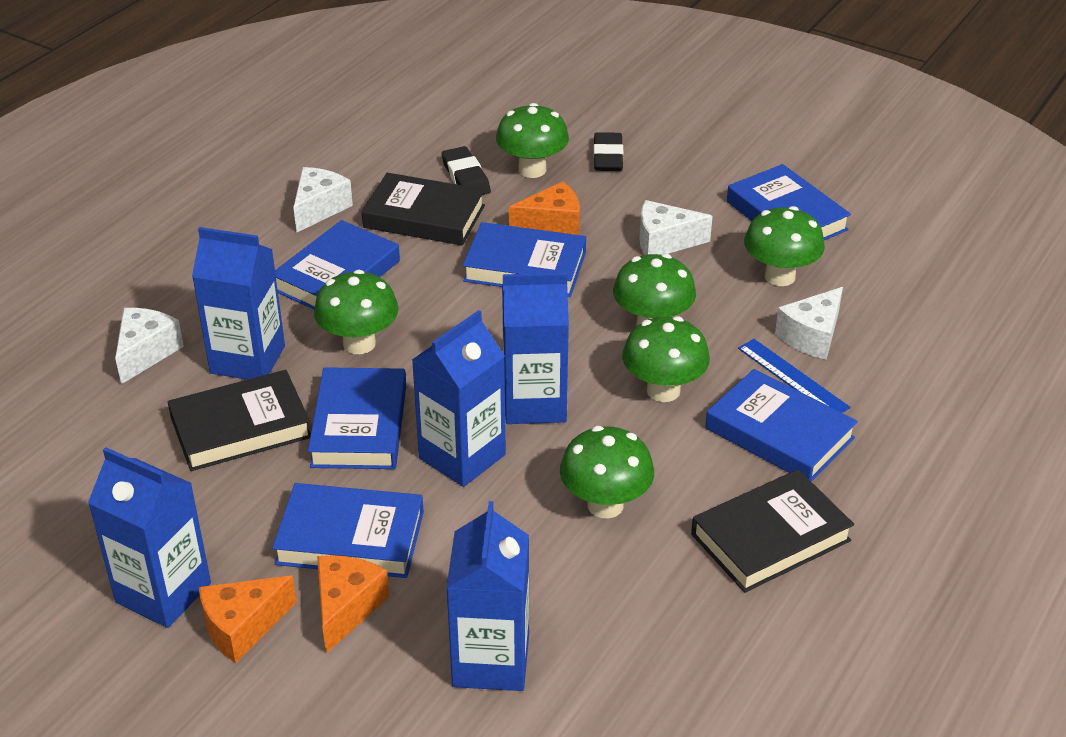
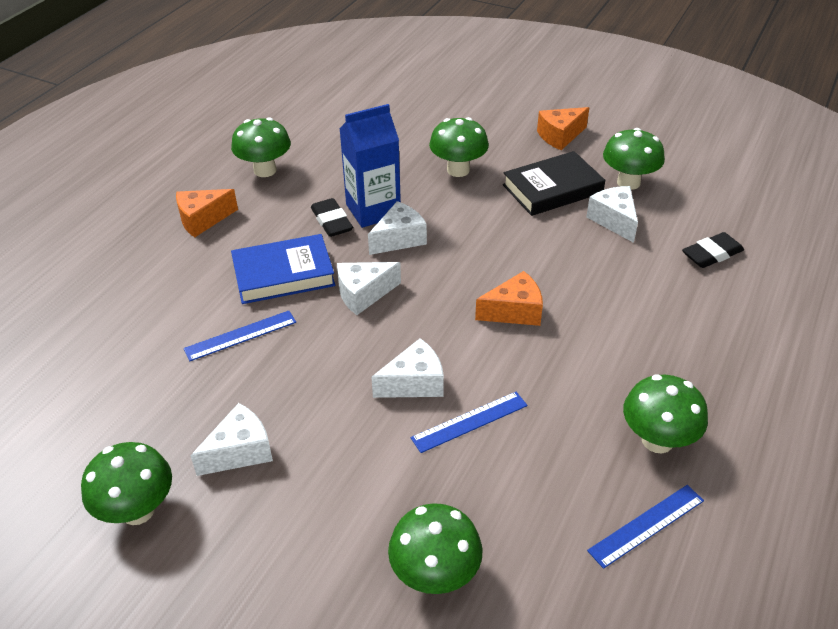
black book: 3 -> 1
blue book: 6 -> 1
blue carton: 5 -> 1
blue ruler: 1 -> 3
white cheese: 4 -> 5

